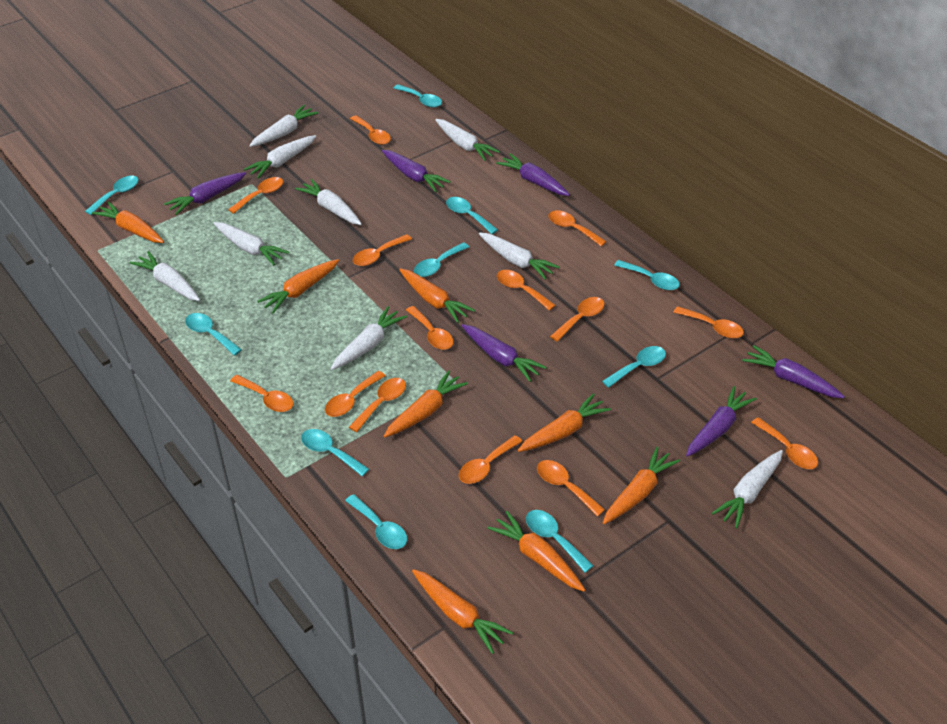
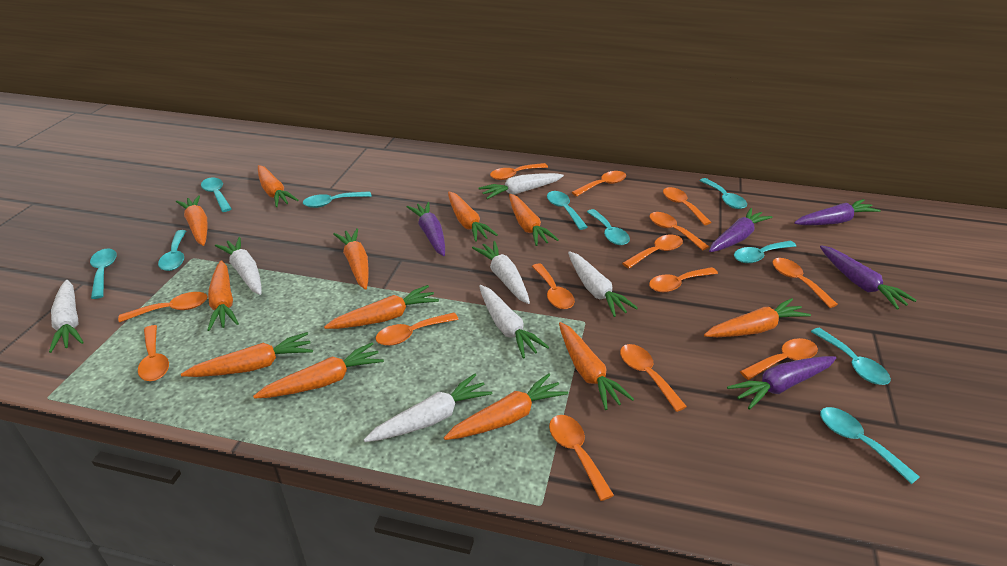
orange carrot: 8 -> 12
purple carrot: 6 -> 5
white carrot: 9 -> 7

